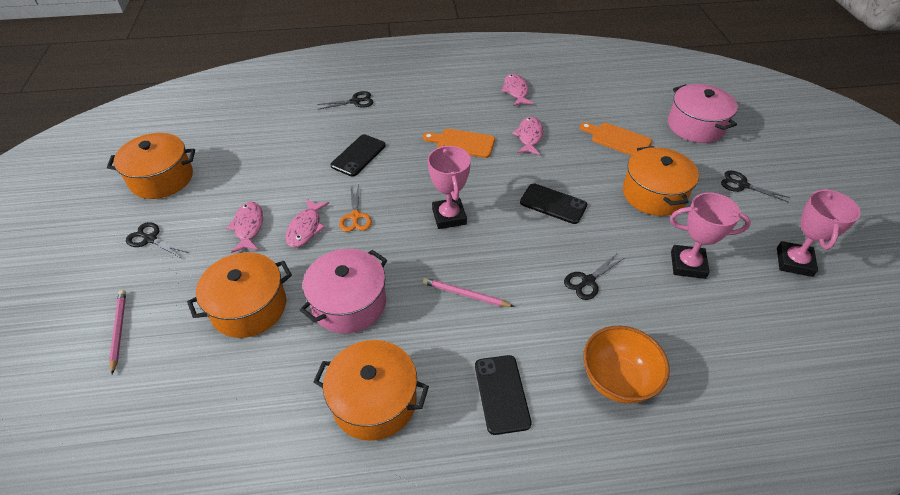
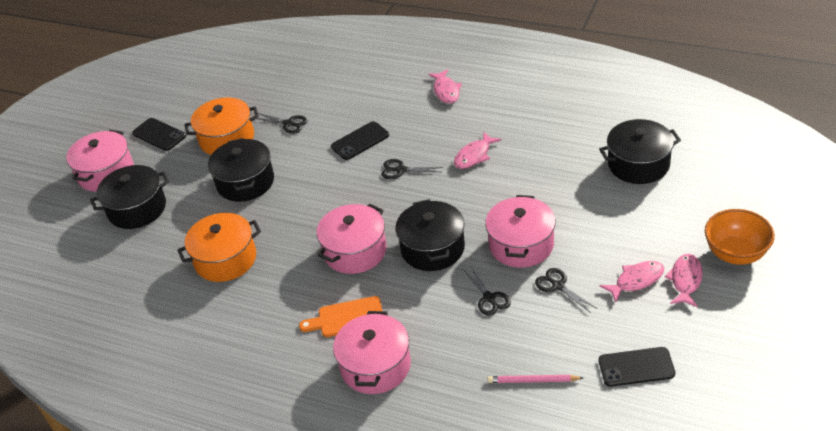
black pot: 0 -> 4
orange cutting board: 2 -> 1
orange pot: 4 -> 2
orange scissors: 1 -> 0
pink pencil: 2 -> 1
pink pot: 2 -> 4
pink trophy: 3 -> 0

